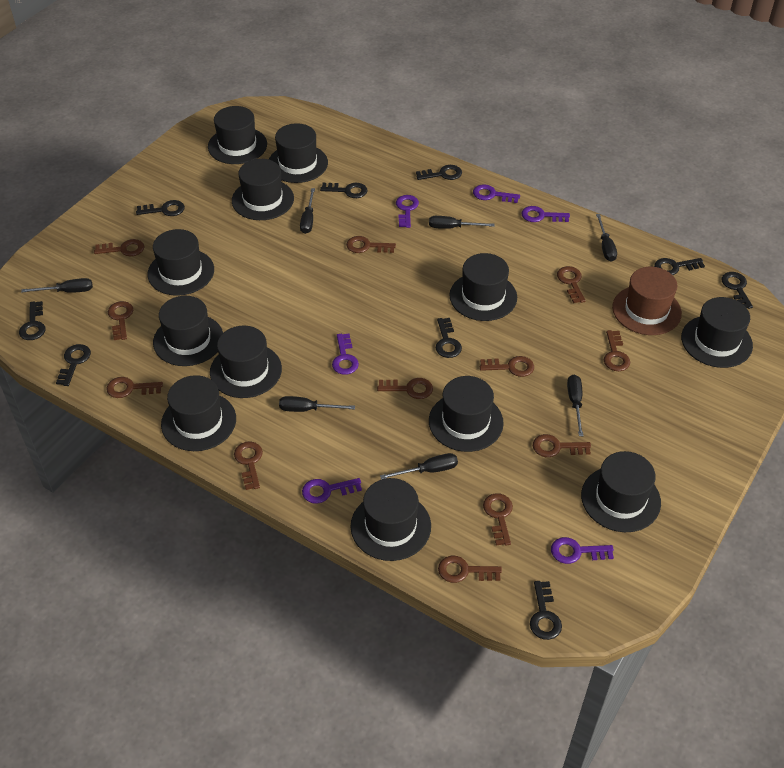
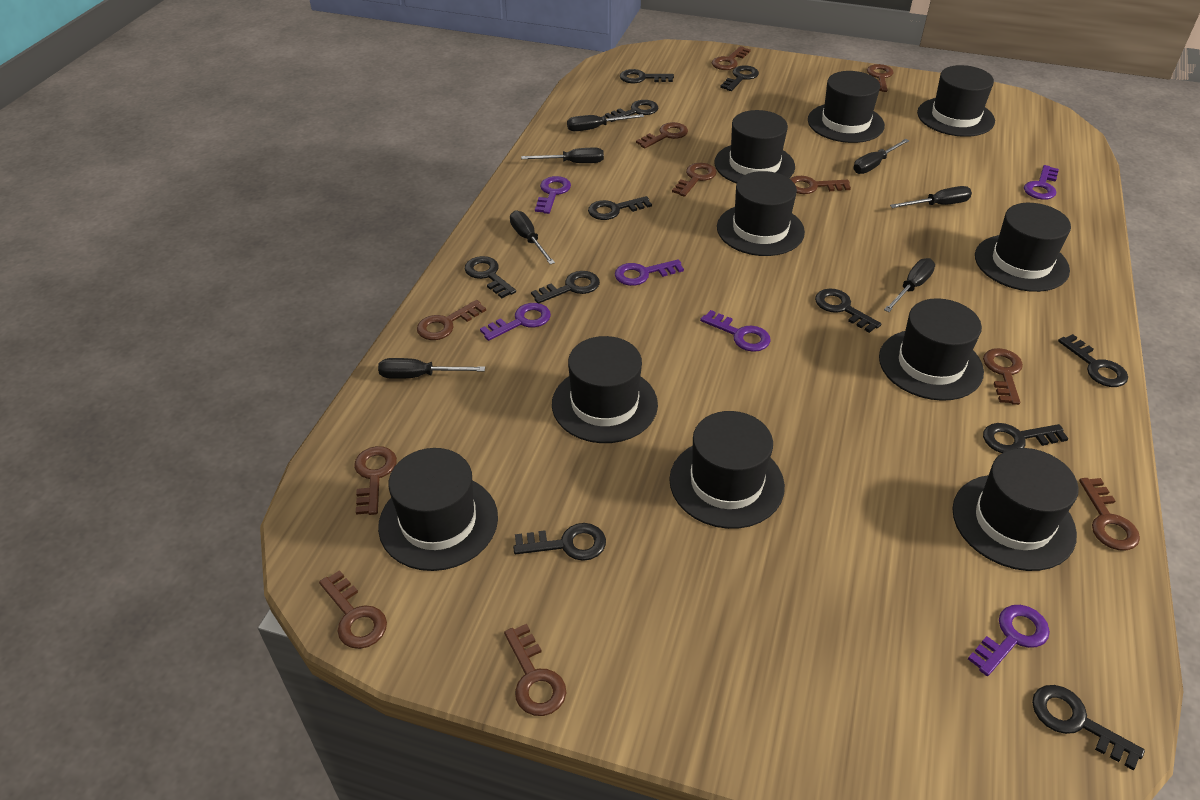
black hat: 12 -> 10
black key: 9 -> 11
brown hat: 1 -> 0
brown key: 12 -> 11

